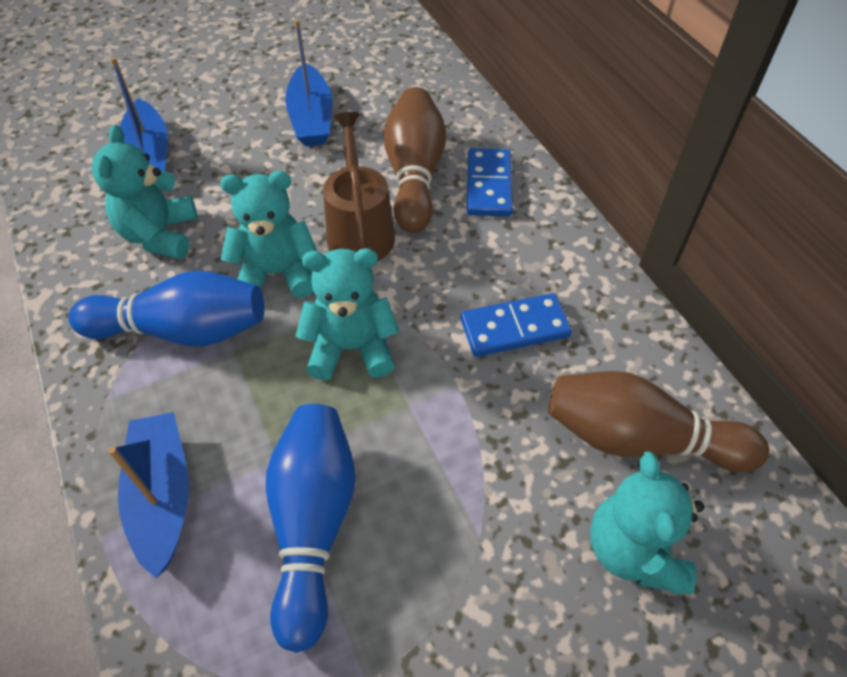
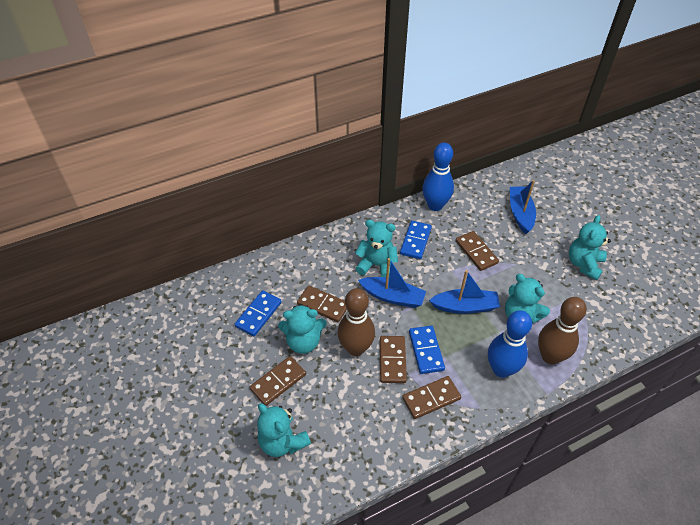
blue domino: 2 -> 3
brown domino: 0 -> 5
brown watering can: 1 -> 0
turquoise teddy bear: 4 -> 5

